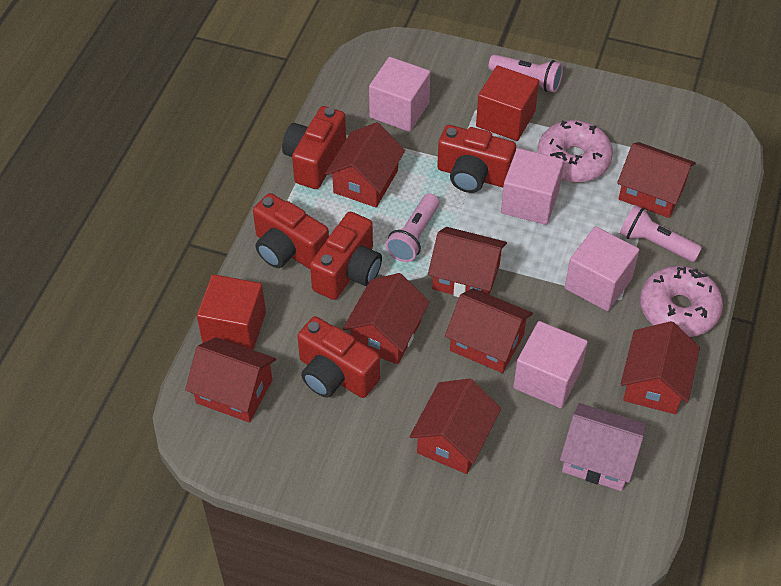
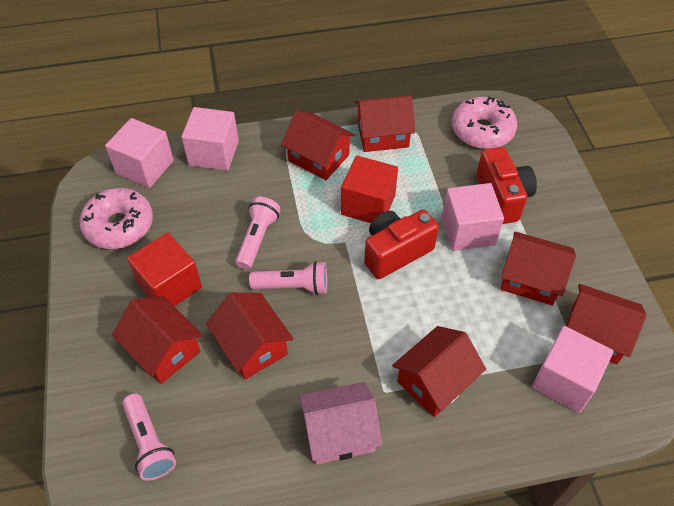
red camera: 5 -> 2
red house: 8 -> 7

